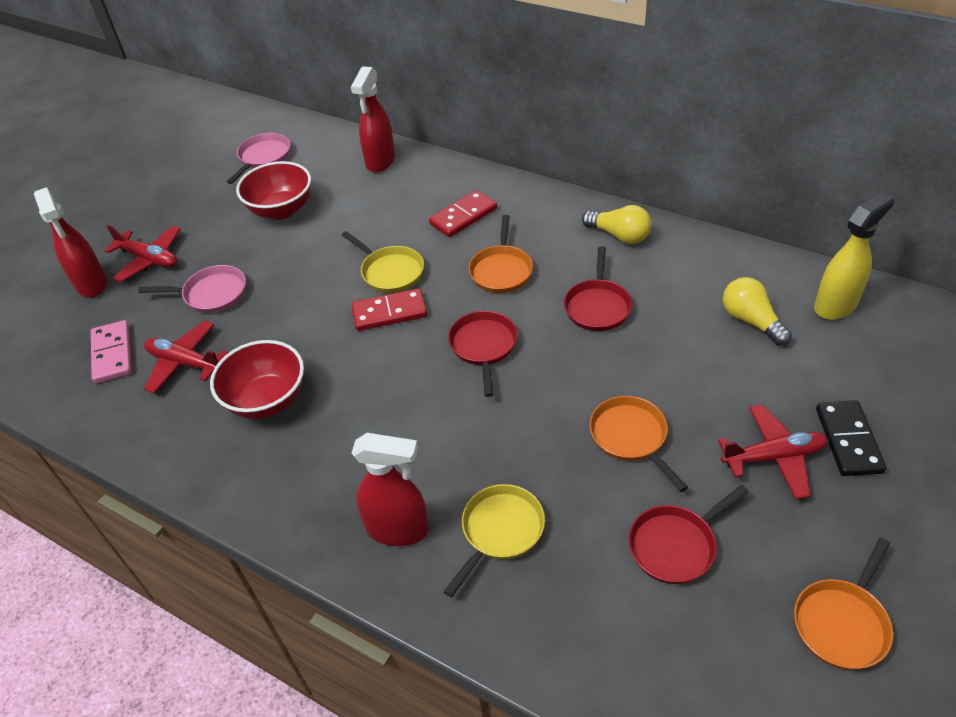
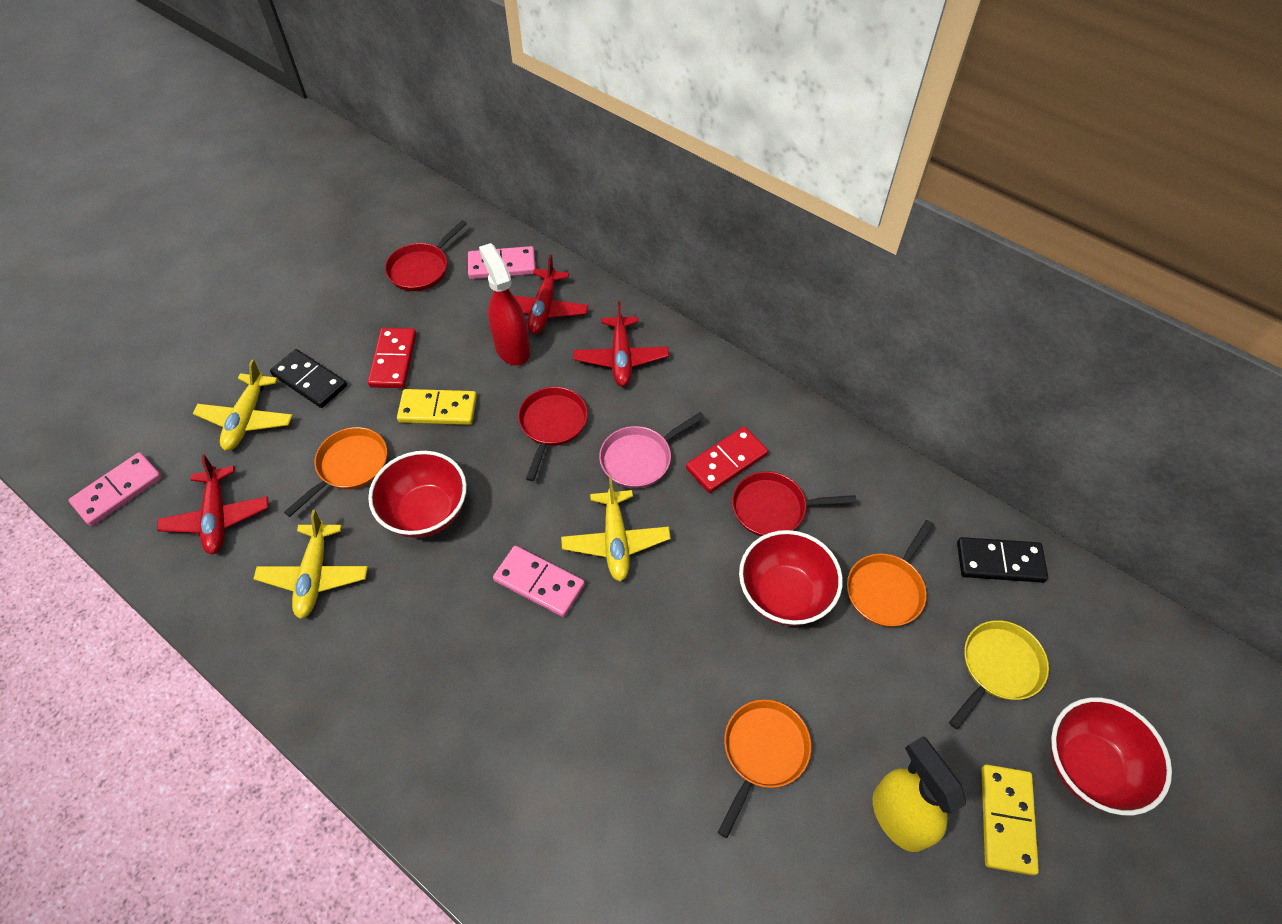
black domino: 1 -> 2
pink domino: 1 -> 3
pink pan: 2 -> 1
red bowl: 2 -> 3
red spray bottle: 3 -> 1
yellow domino: 0 -> 2
yellow light bulb: 2 -> 0
yellow pan: 2 -> 1
yellow plane: 0 -> 3

